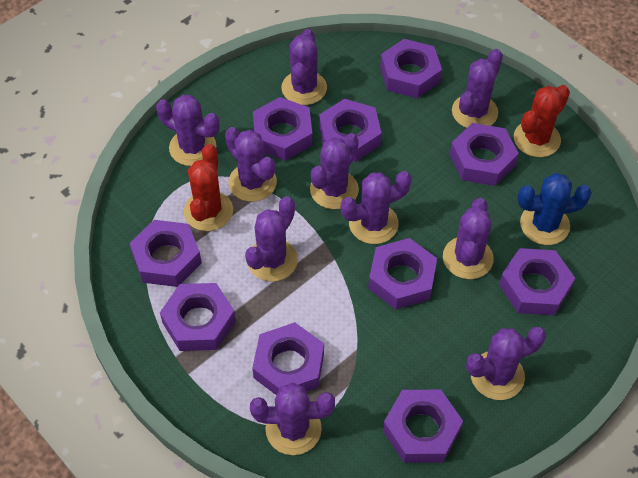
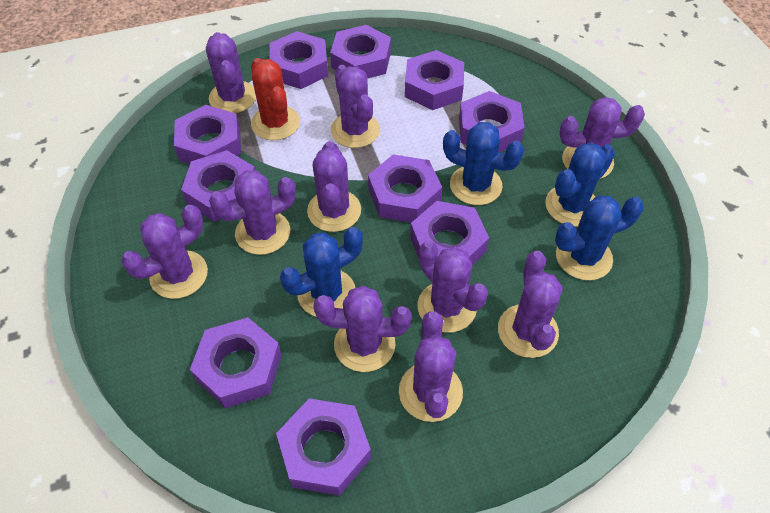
blue cactus: 1 -> 4
red cactus: 2 -> 1

